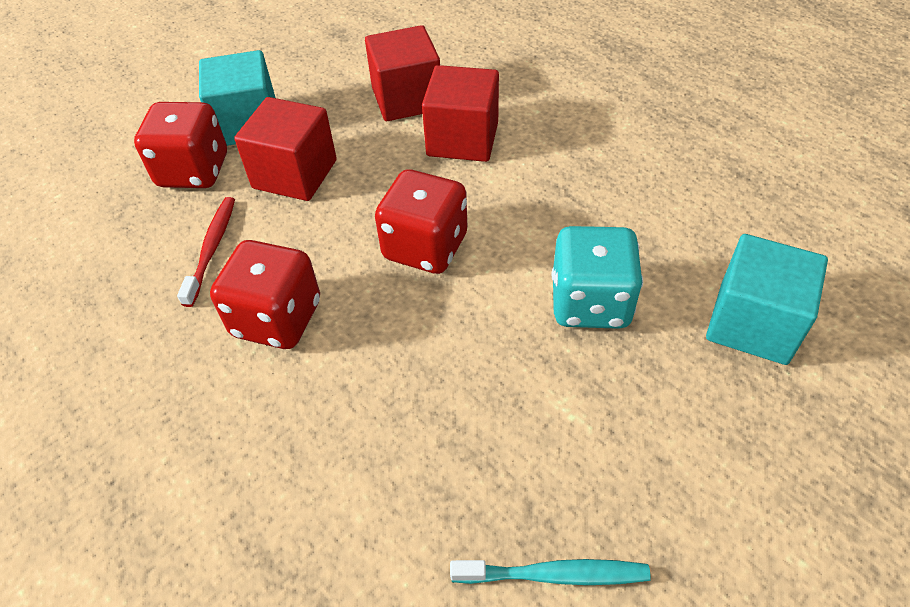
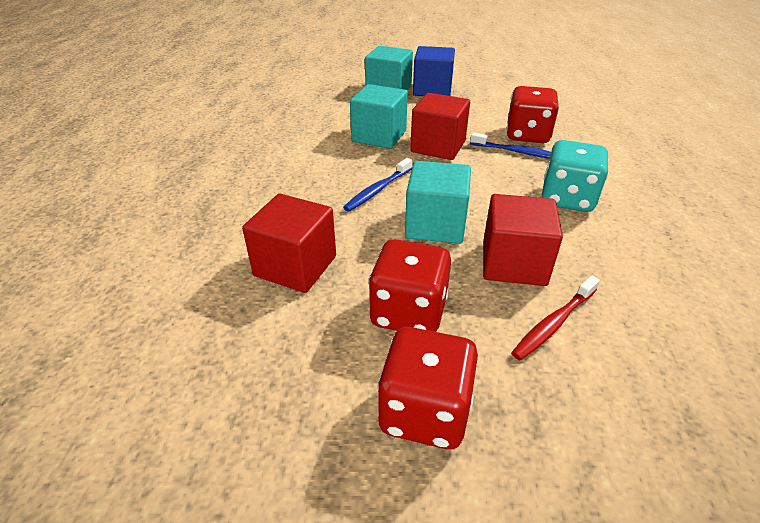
blue cube: 0 -> 1
blue toothbrush: 0 -> 2
turquoise cube: 2 -> 3
turquoise toothbrush: 1 -> 0

